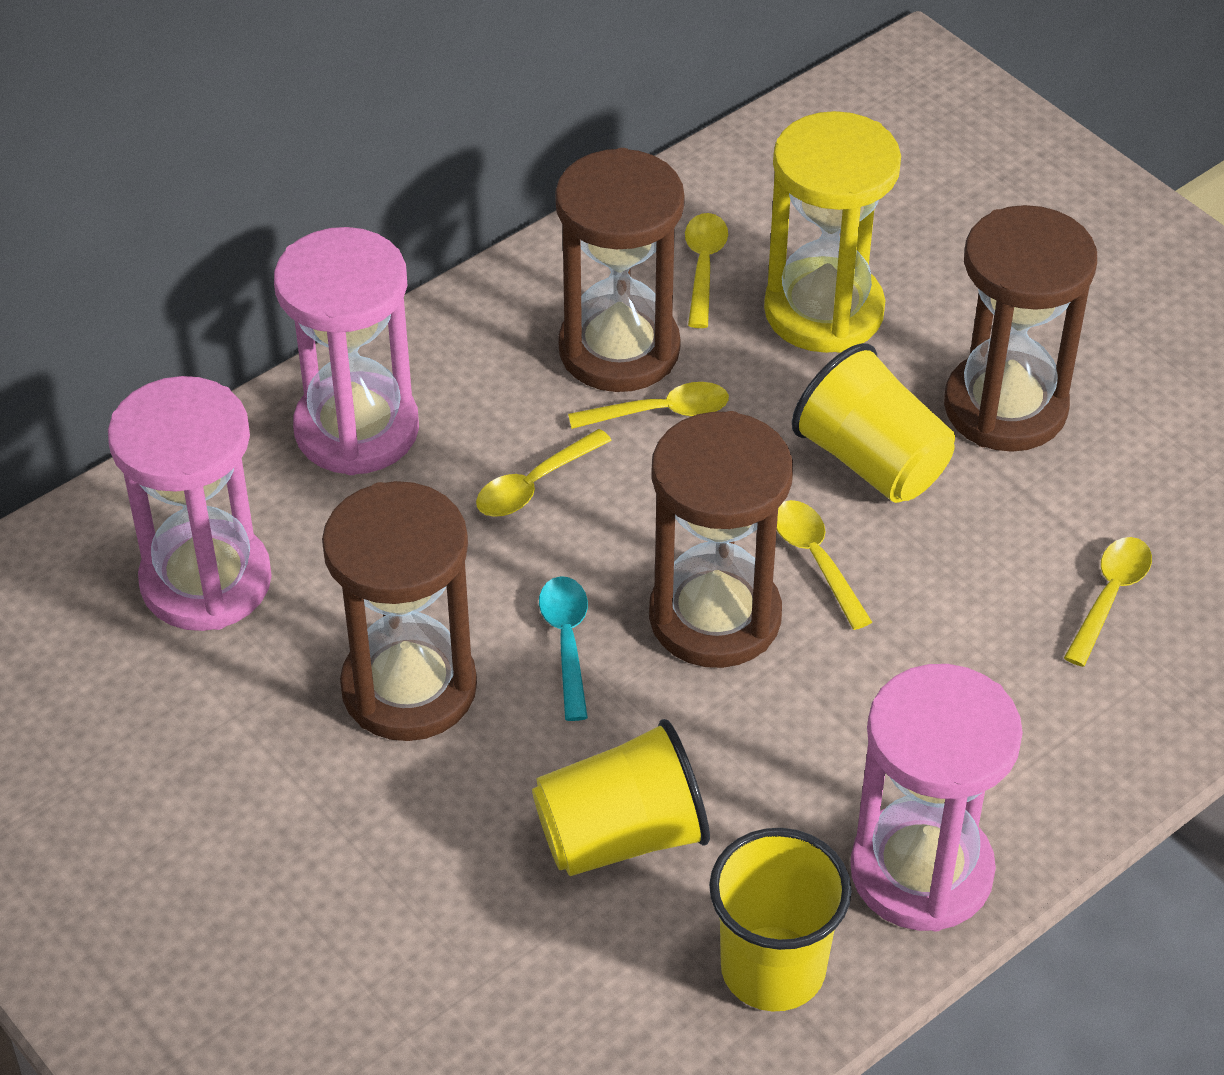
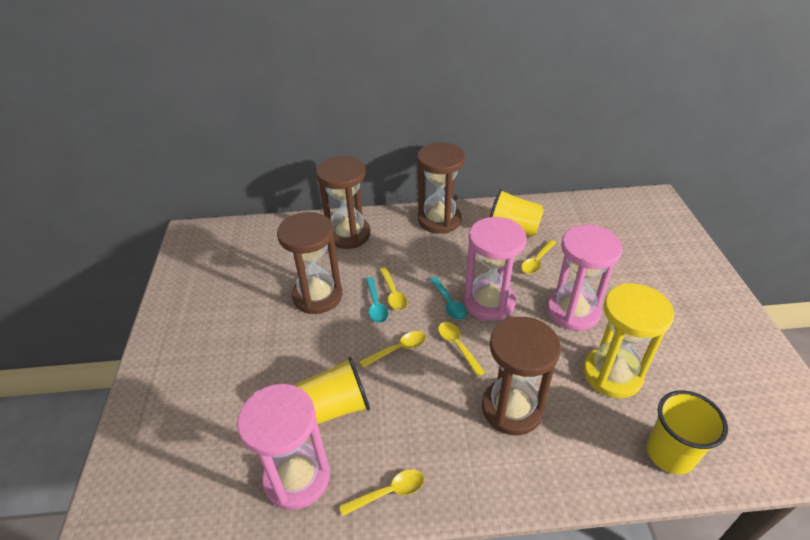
turquoise spoon: 1 -> 2

